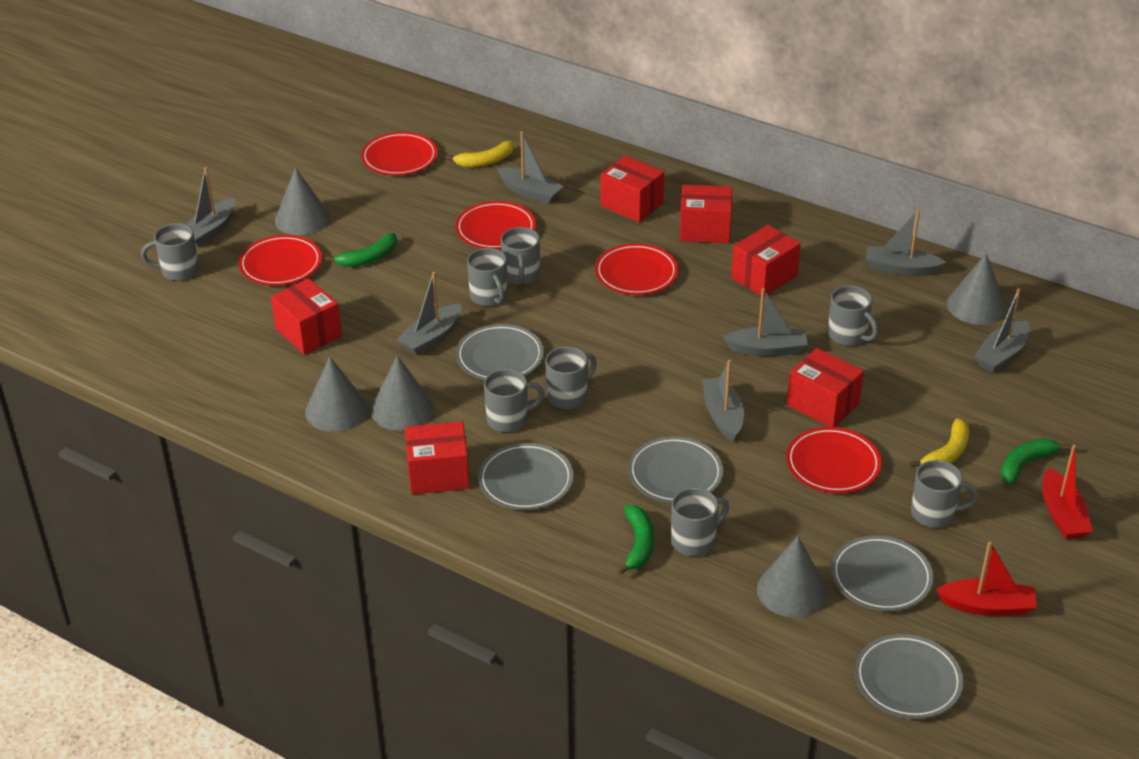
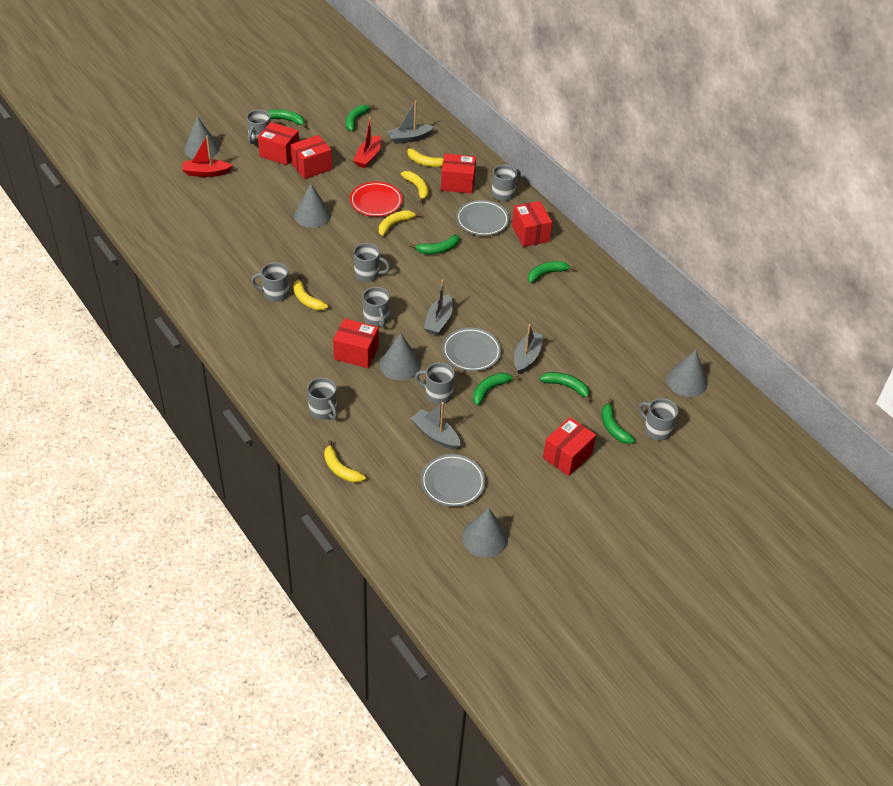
green banana: 3 -> 7
grey boat: 7 -> 4
grey plate: 5 -> 3
red plate: 5 -> 1
yellow banana: 2 -> 5

